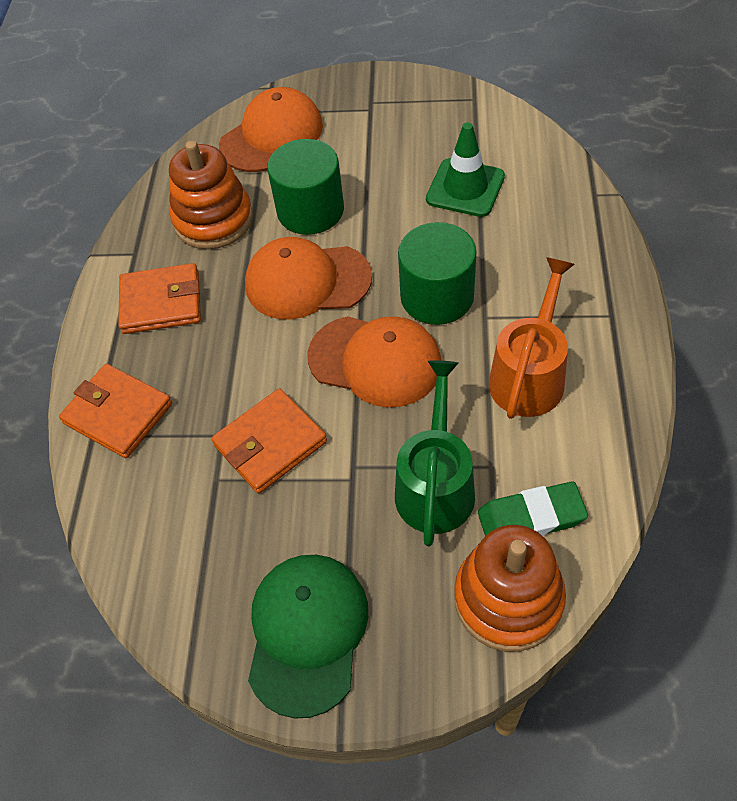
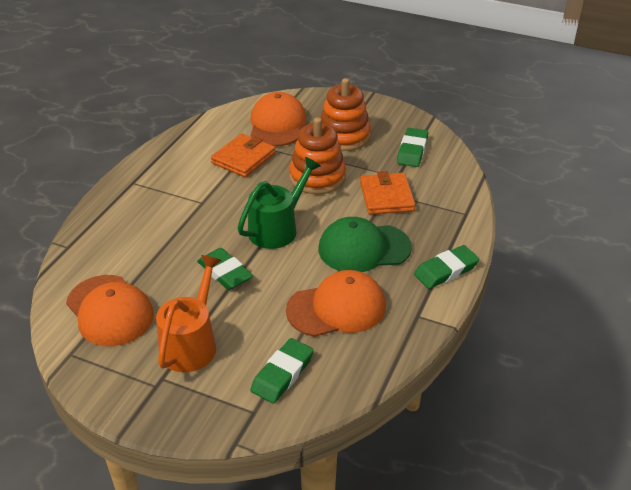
green cylinder: 2 -> 0
green eraser: 1 -> 4
green traffic cone: 1 -> 0
orange wallet: 3 -> 2

